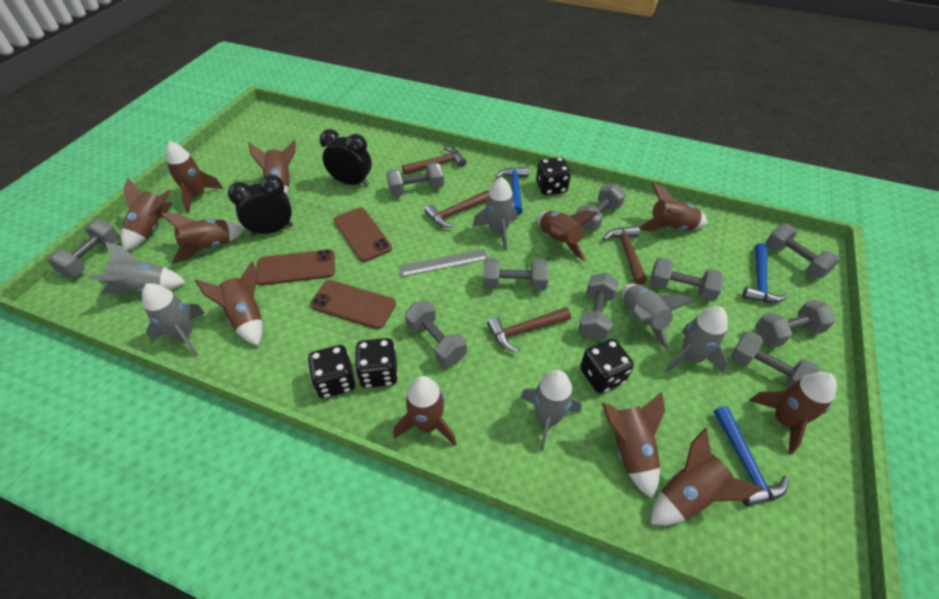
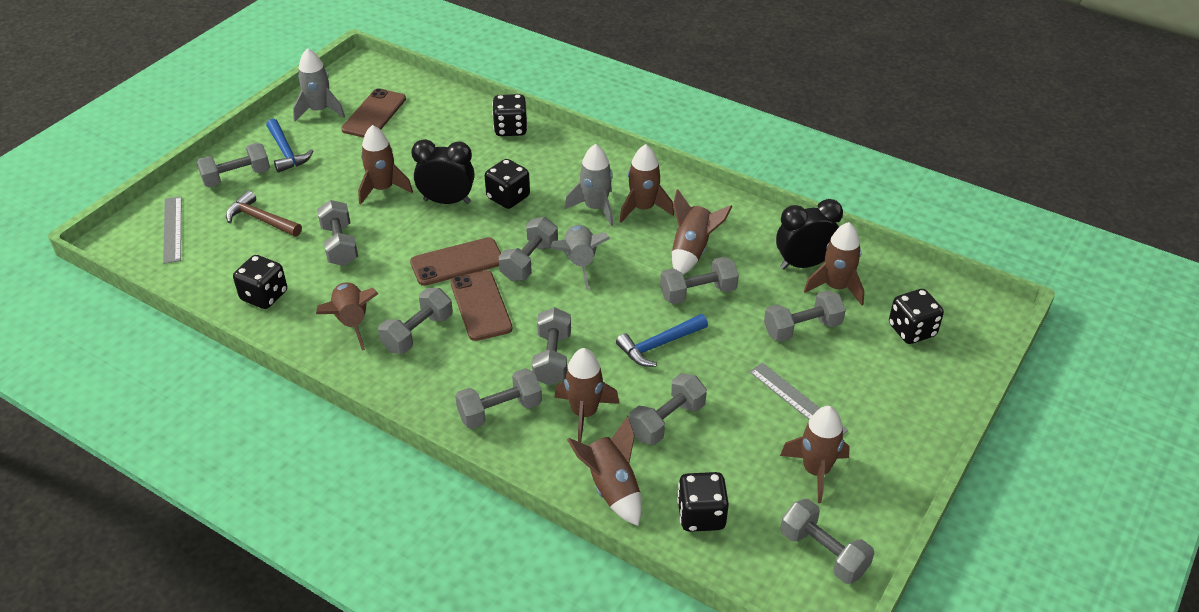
black dice: 4 -> 5
blue hammer: 3 -> 2
brown hammer: 4 -> 1
brown rocket: 11 -> 8
grey rocket: 6 -> 3
grey ruler: 1 -> 2

